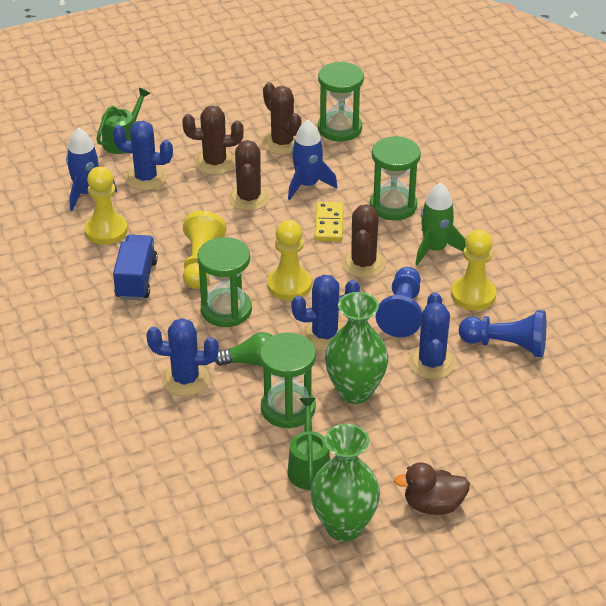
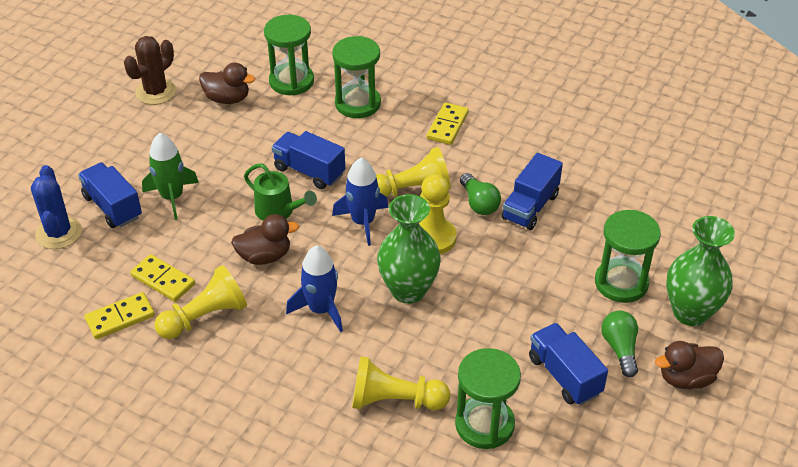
blue cactus: 4 -> 1
blue pawn: 2 -> 0
blue truck: 1 -> 4
brown cactus: 4 -> 1
brown duck: 1 -> 3
green light bulb: 1 -> 2
green watering can: 2 -> 1
yellow domino: 1 -> 3

